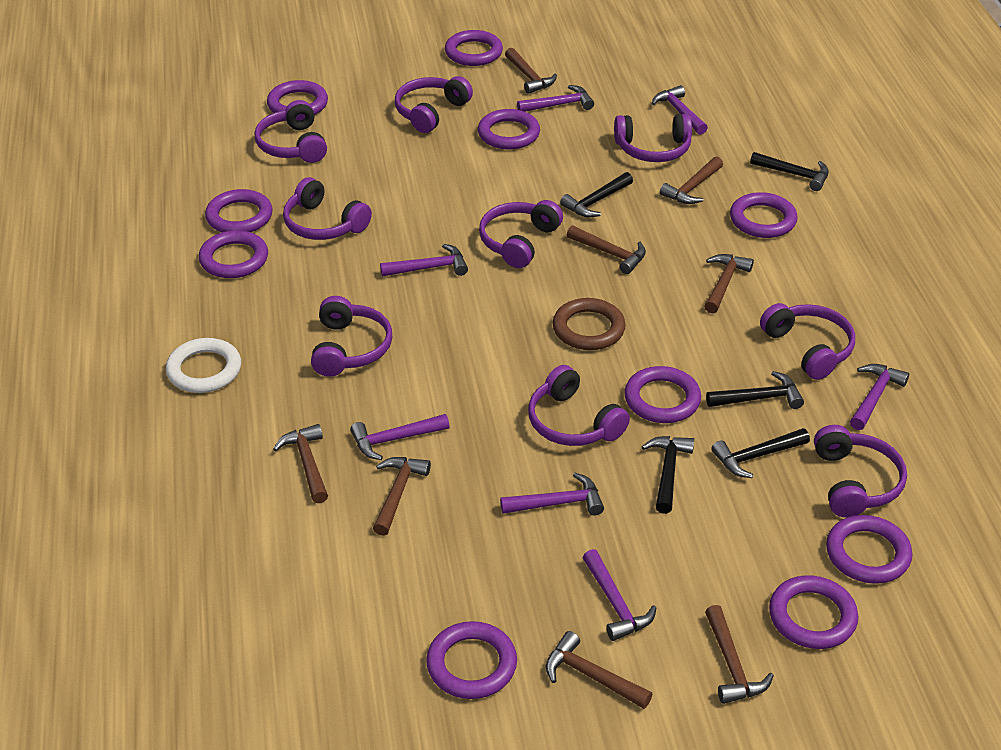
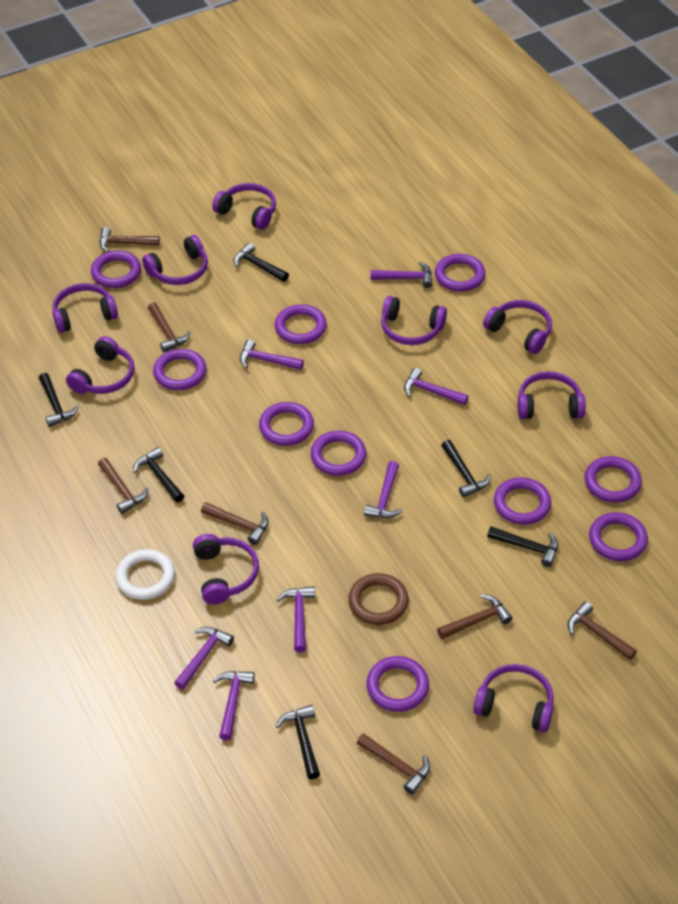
black hammer: 5 -> 6
brown hammer: 8 -> 7

